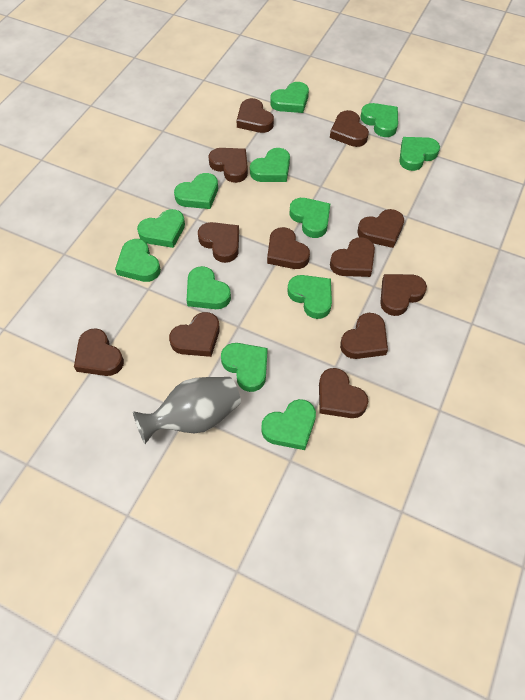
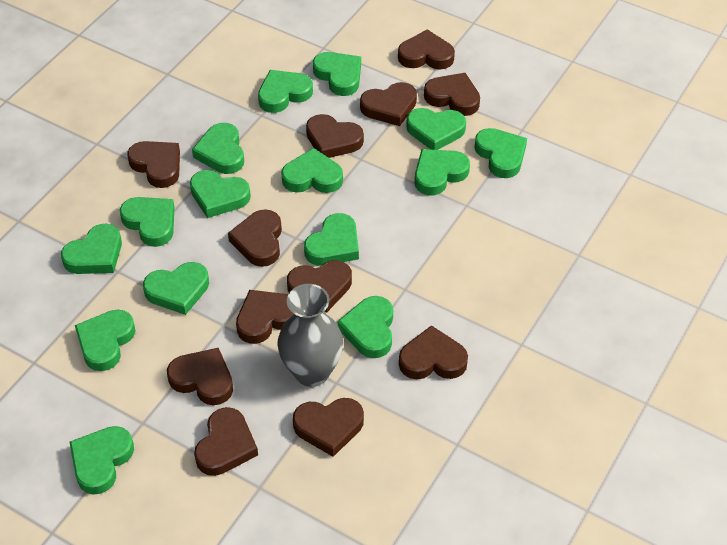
green heart: 12 -> 15

